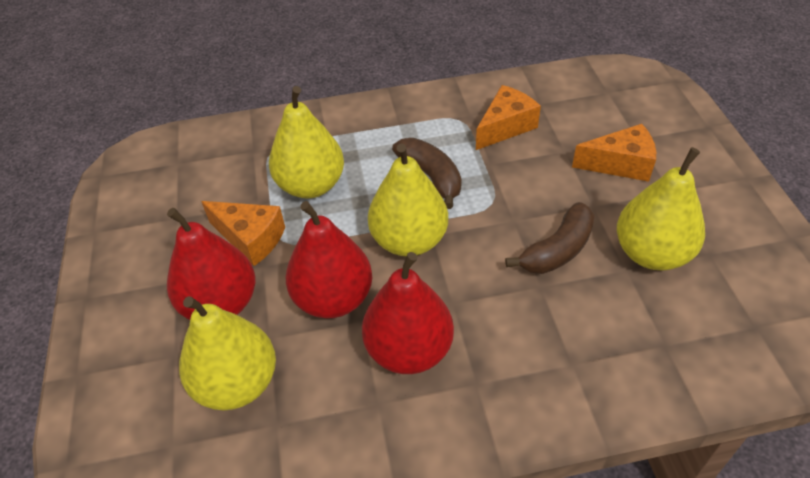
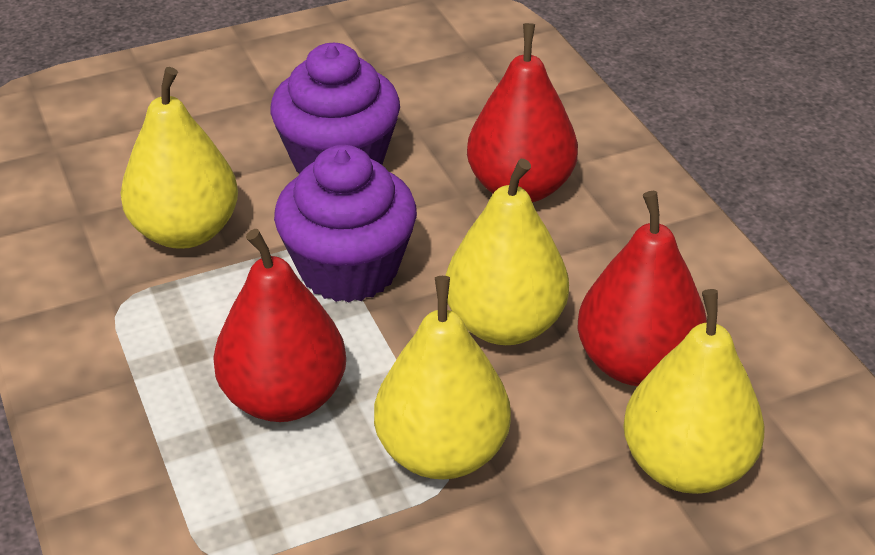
brown banana: 2 -> 0
orange cheese: 3 -> 0
purple cupcake: 0 -> 2

